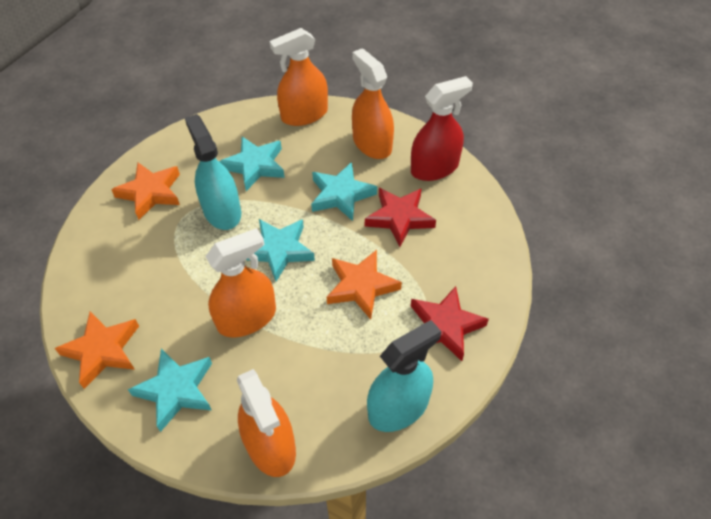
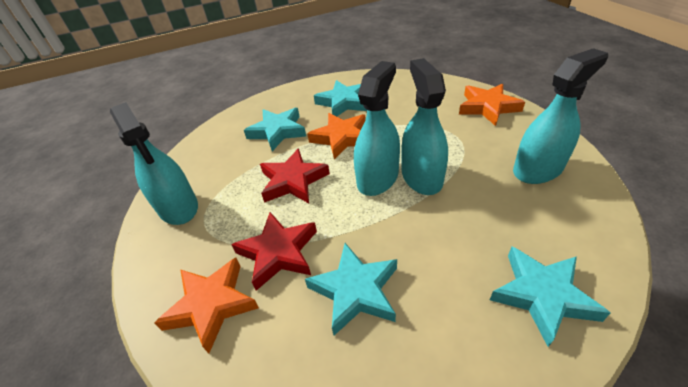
orange spray bottle: 4 -> 0
red spray bottle: 1 -> 0
turquoise spray bottle: 2 -> 4

